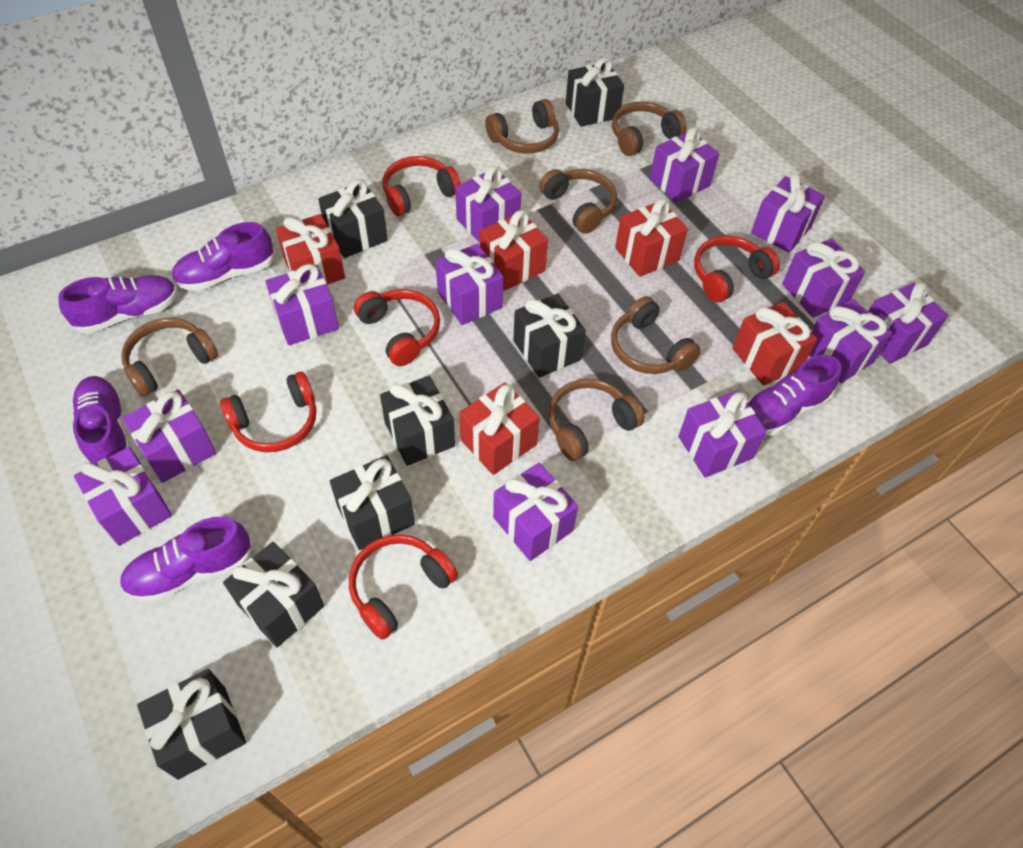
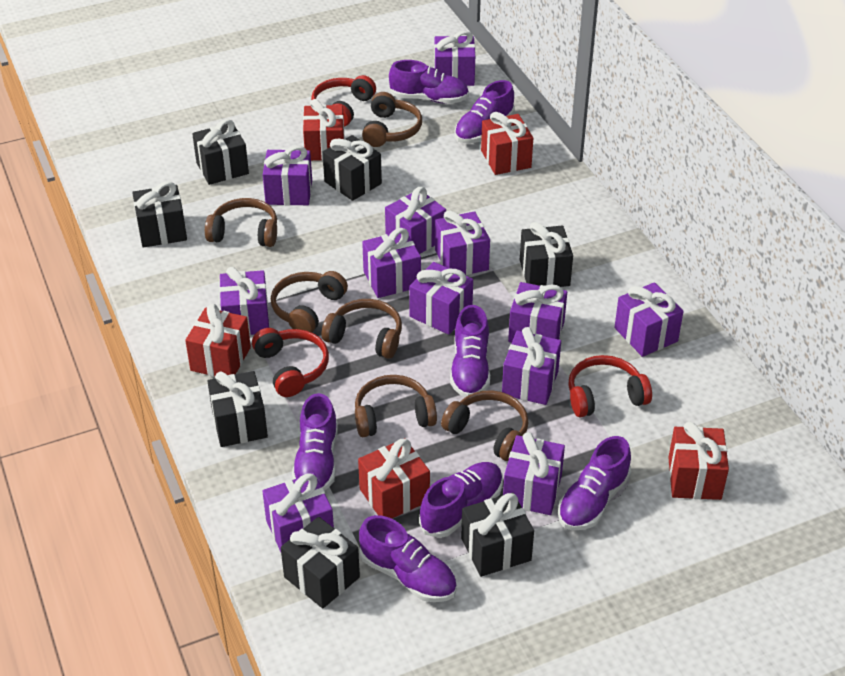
purple shoe: 5 -> 7
red headphones: 5 -> 3

